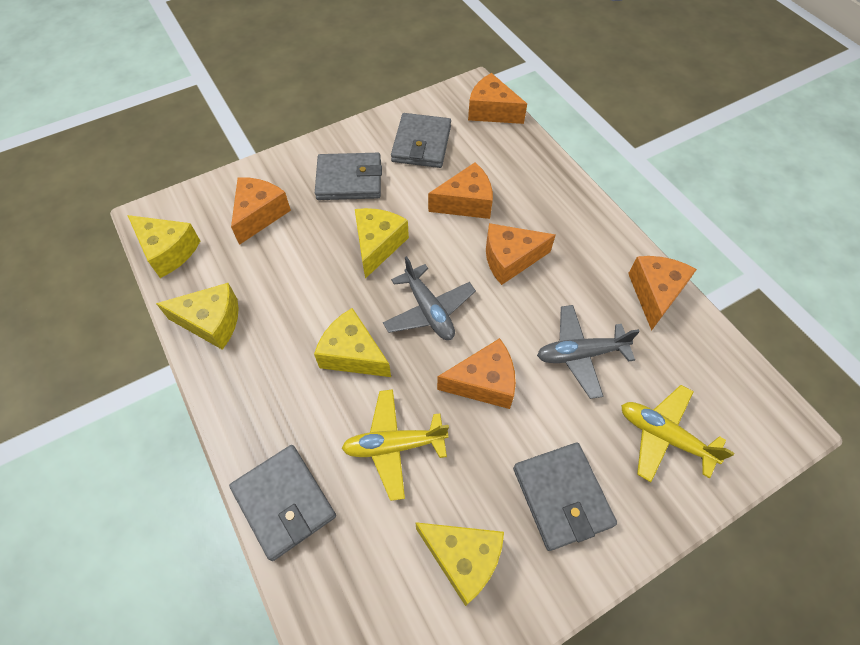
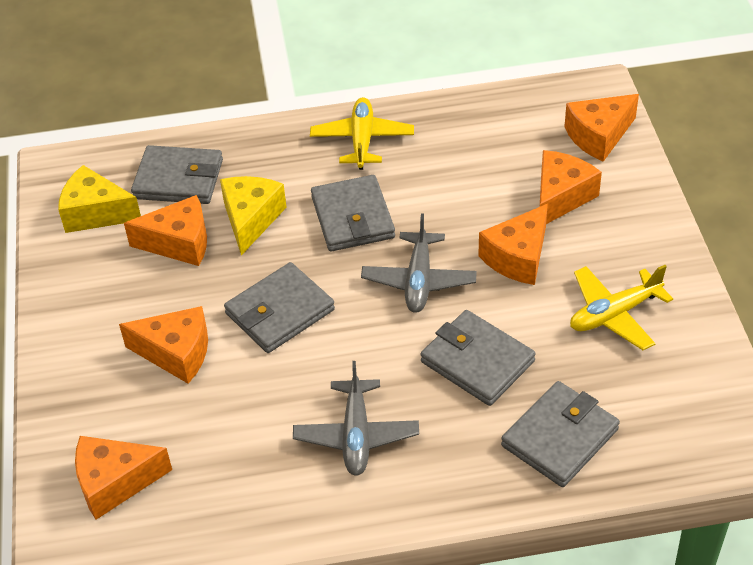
grey wallet: 4 -> 5
yellow cheese: 5 -> 2

